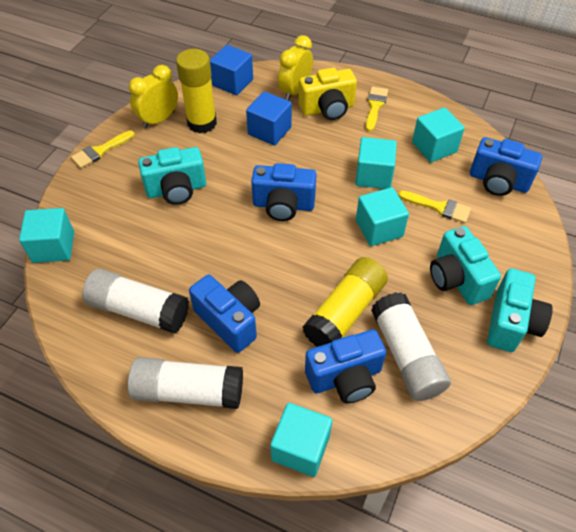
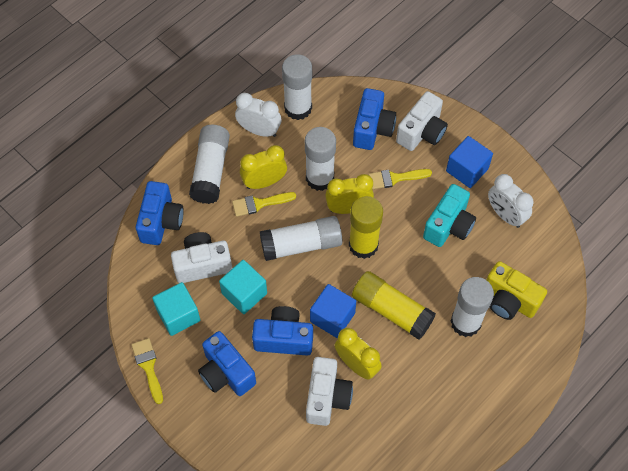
turquoise camera: 3 -> 1
turquoise cube: 5 -> 2
white camera: 0 -> 3
white clock: 0 -> 2
white glue stick: 3 -> 5
yellow clock: 2 -> 3

